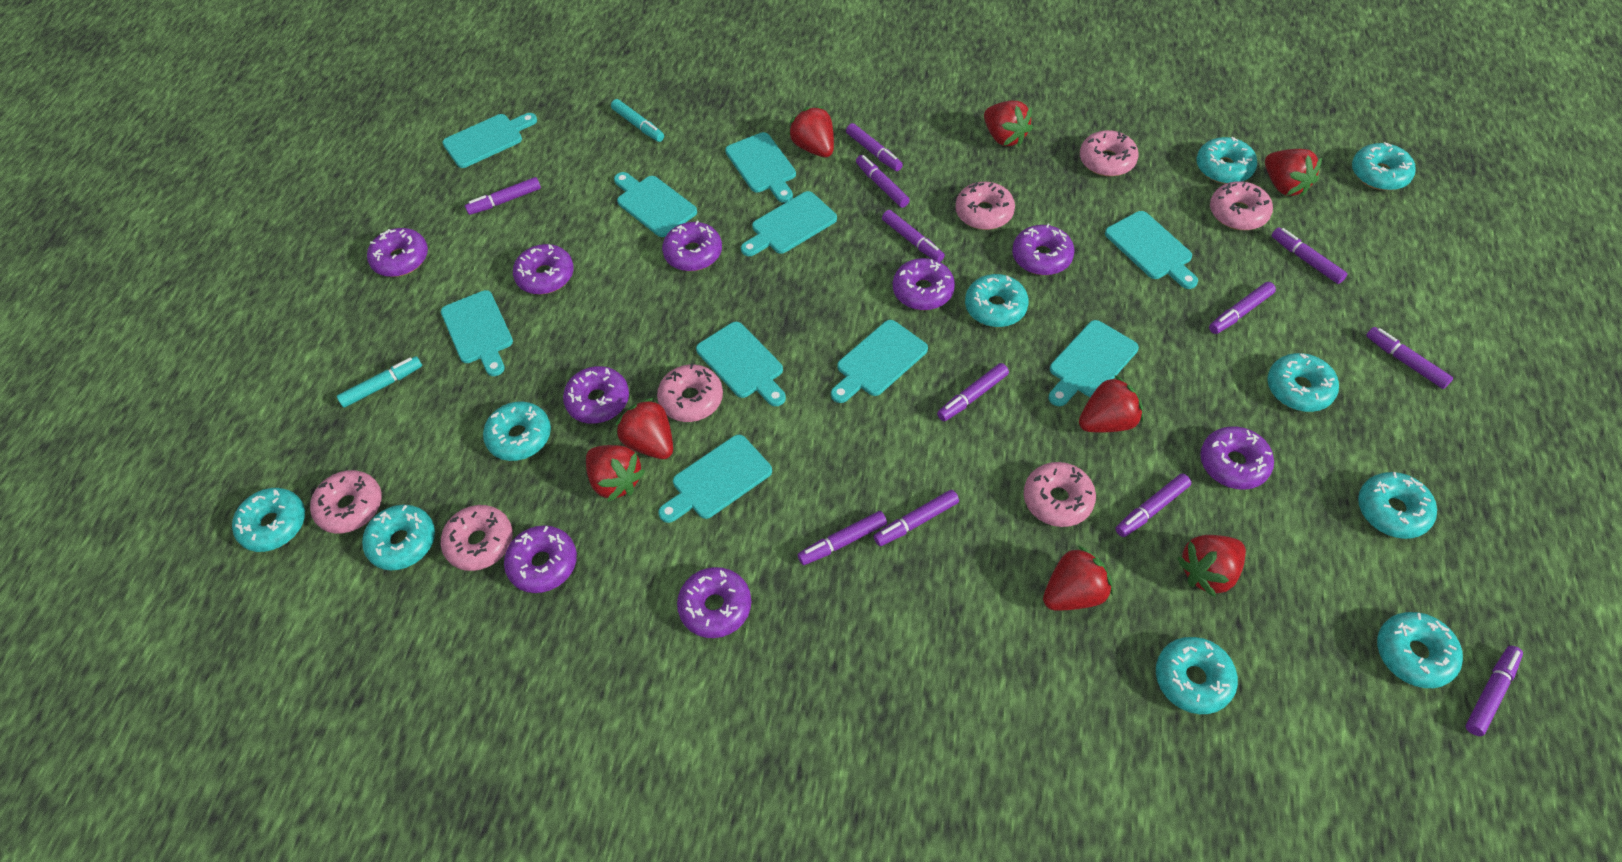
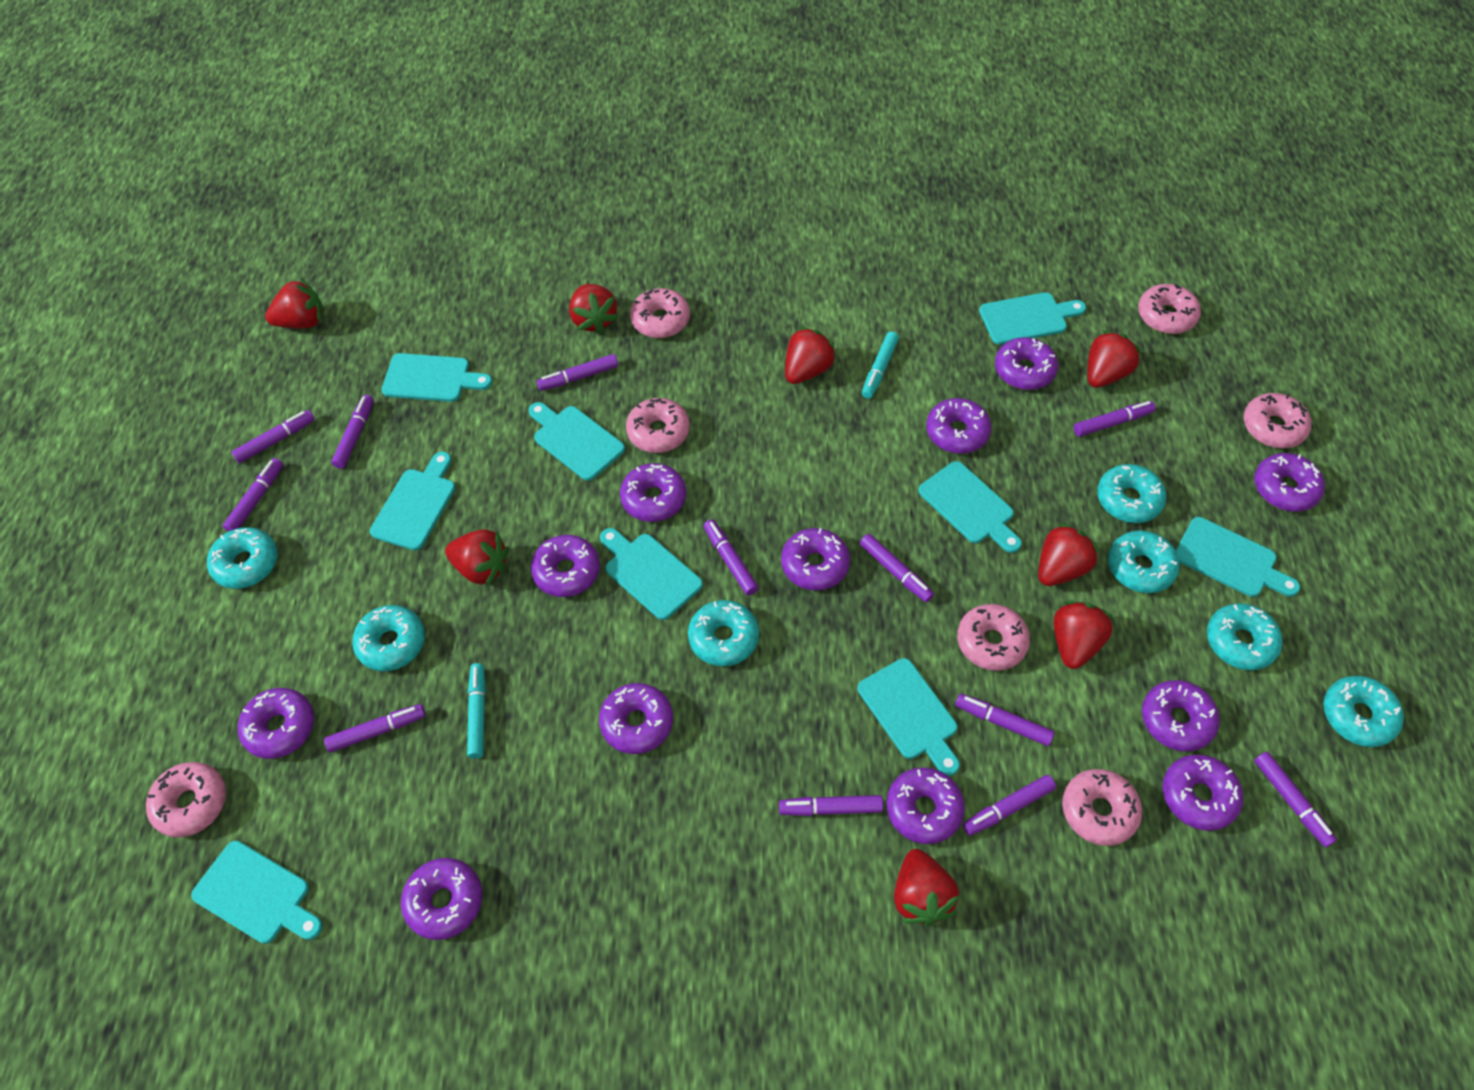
purple donut: 9 -> 12
turquoise cutting board: 10 -> 9
turquoise donut: 10 -> 7

